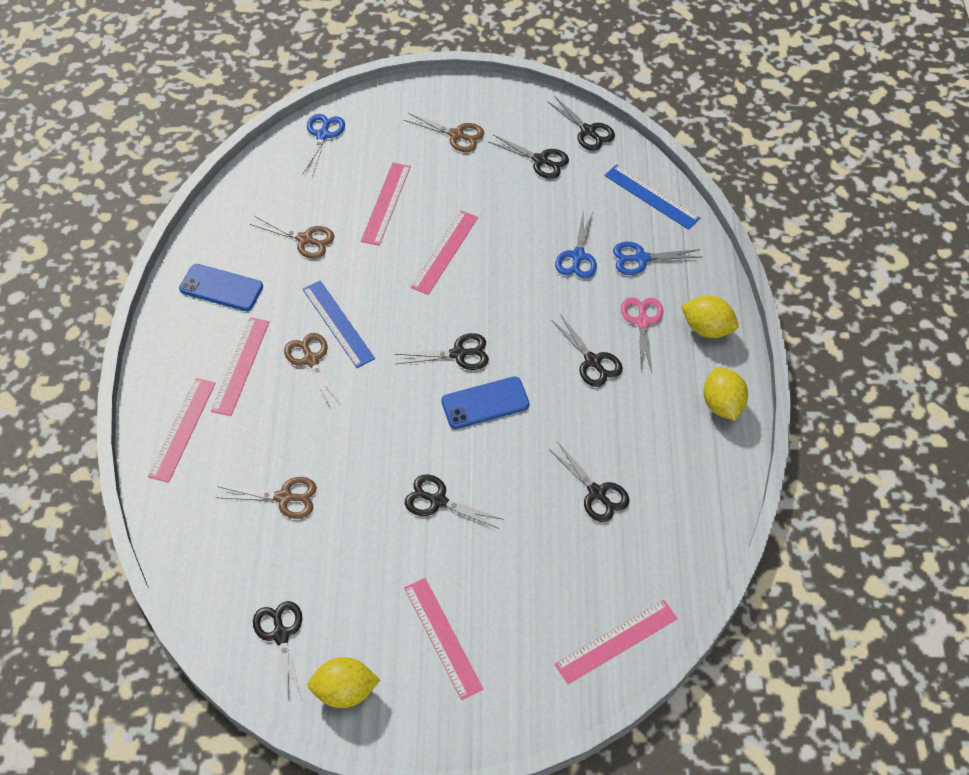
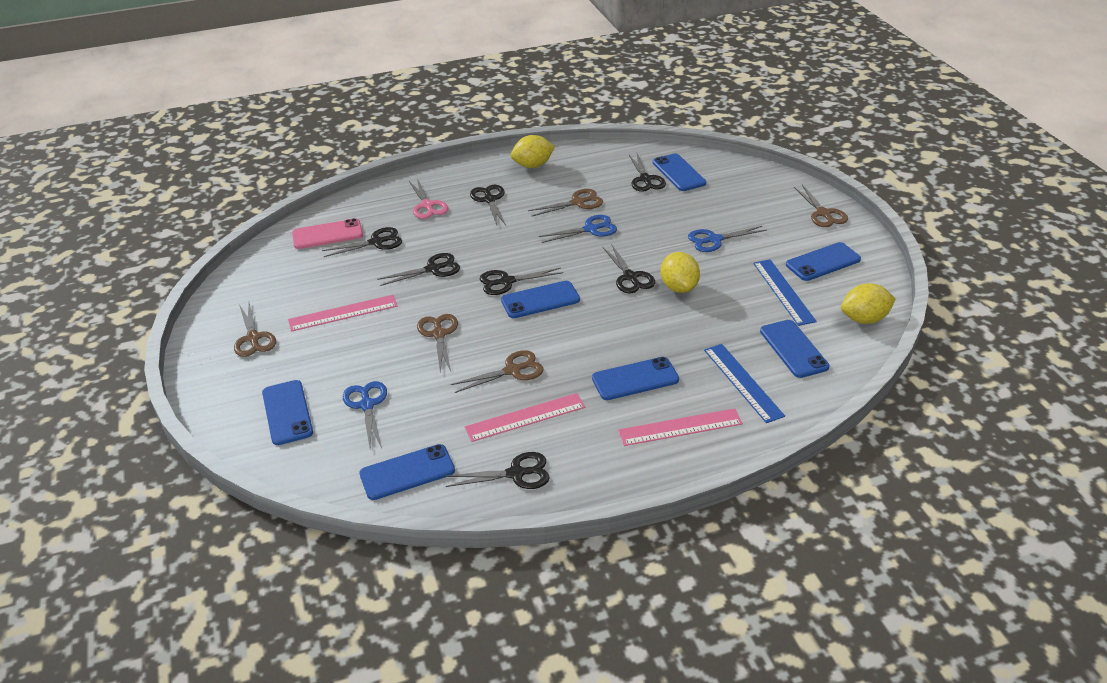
blue phone: 2 -> 7
brown scissors: 4 -> 5
pink phone: 0 -> 1
pink ruler: 6 -> 3

